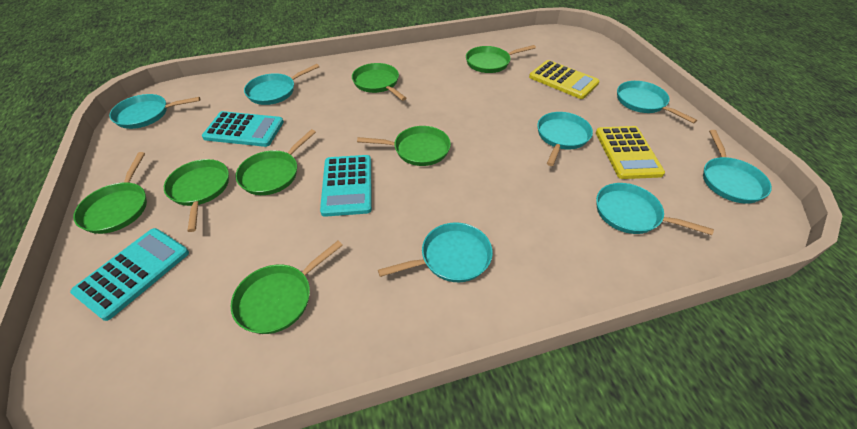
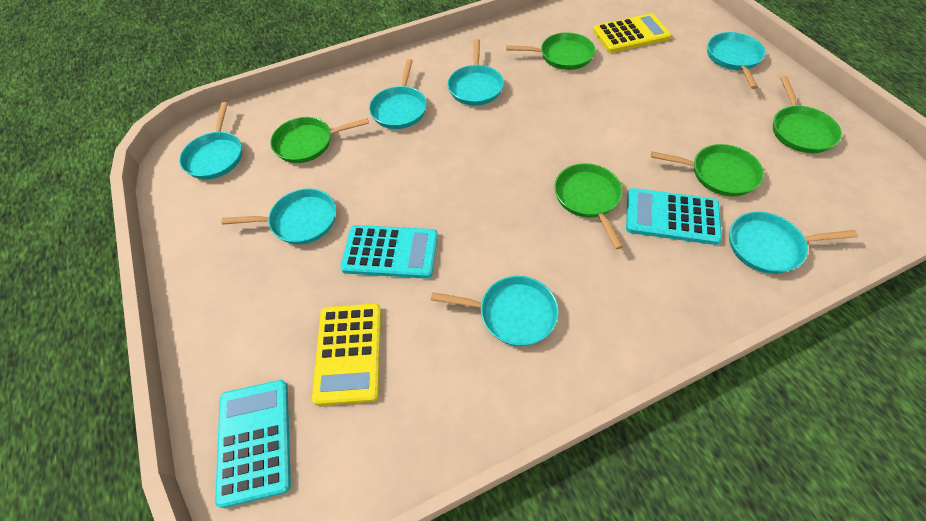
green pan: 7 -> 5

